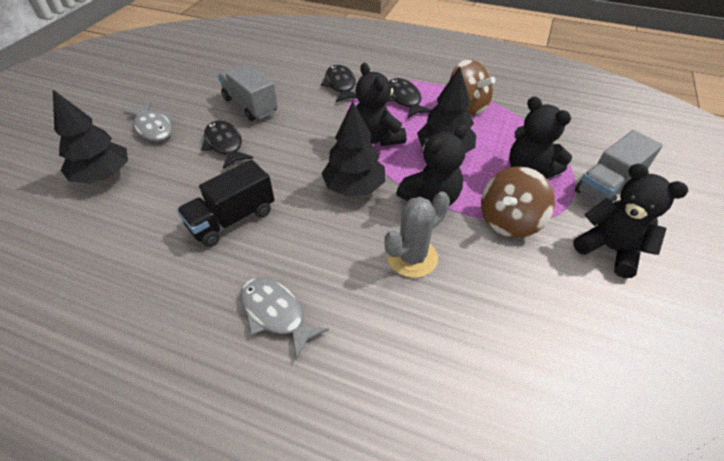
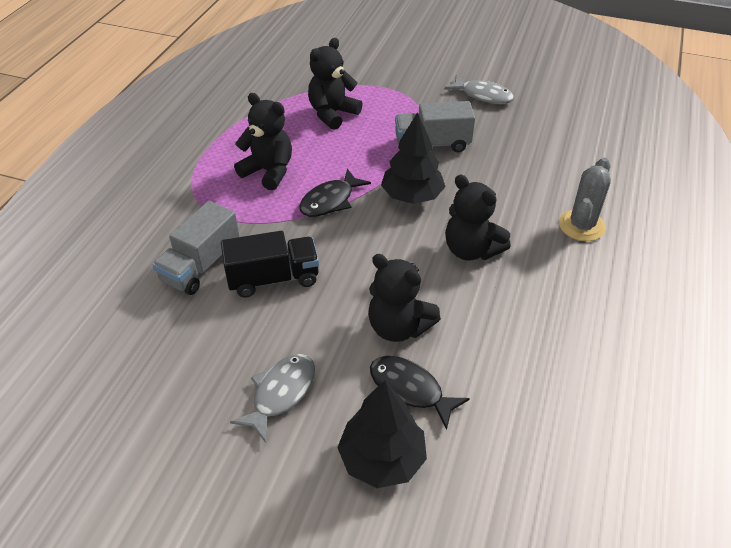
black fish: 3 -> 2
black tree: 3 -> 2
brown spinning top: 2 -> 0

